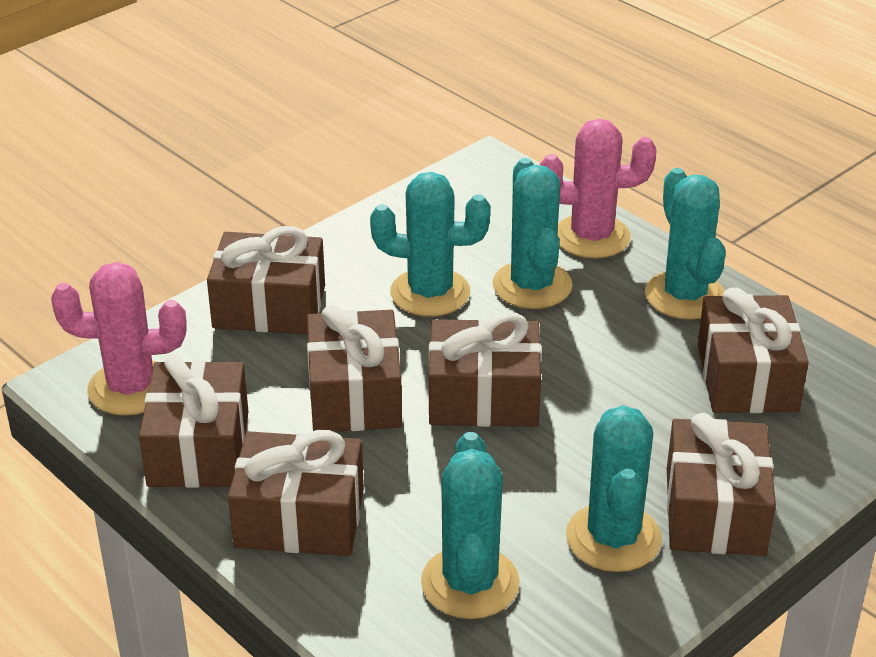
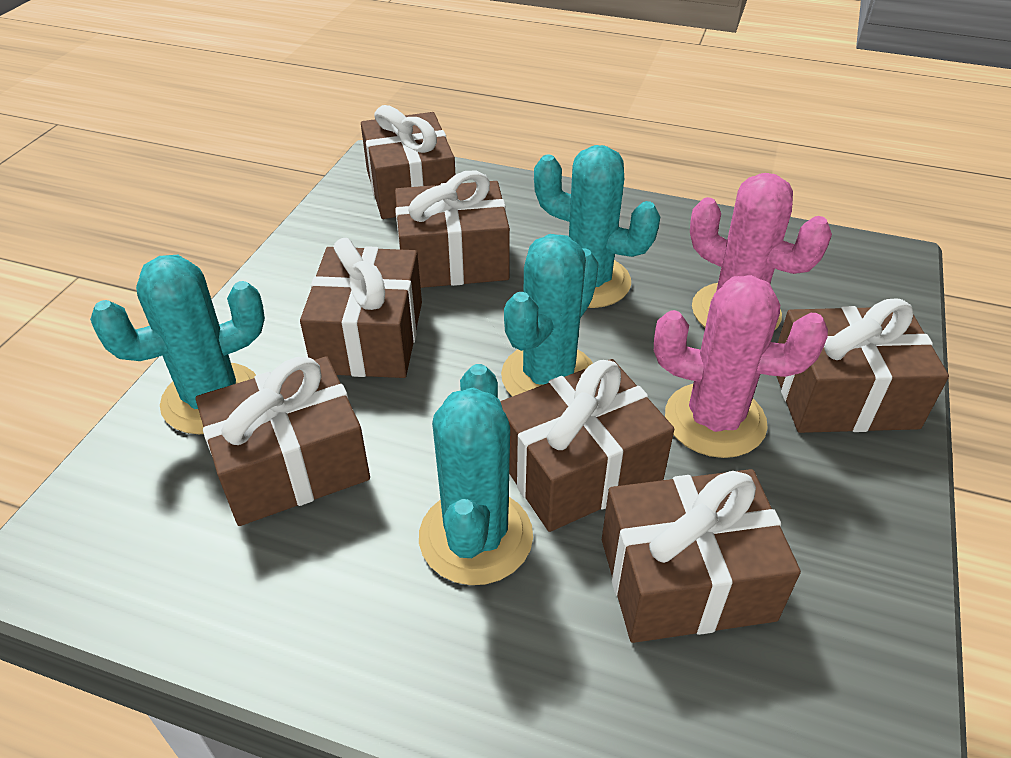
turquoise cactus: 5 -> 4

